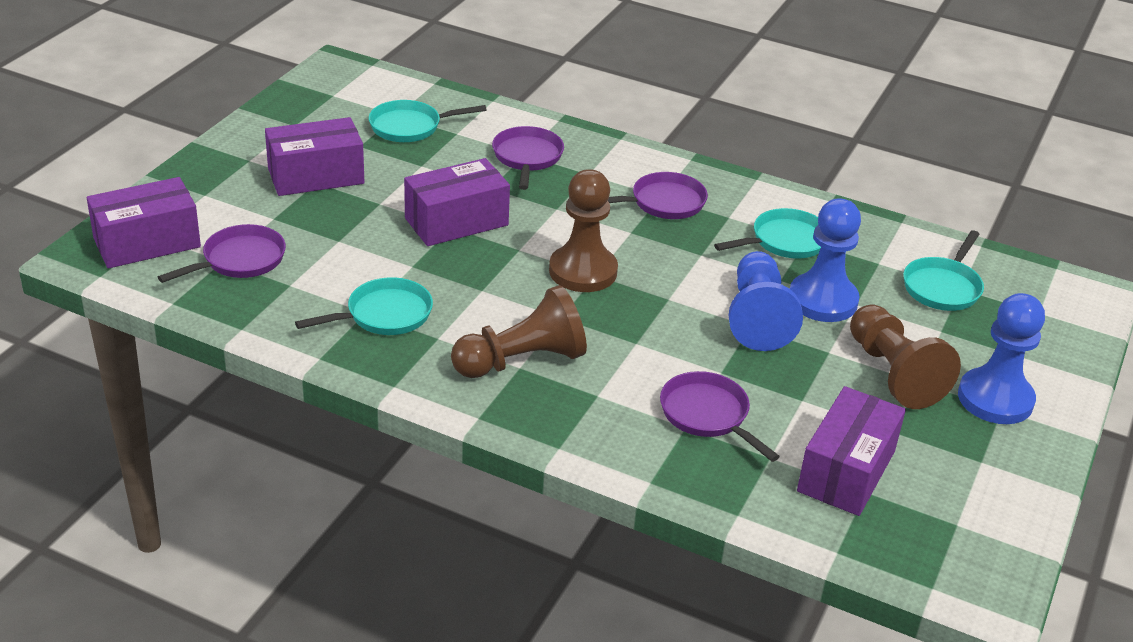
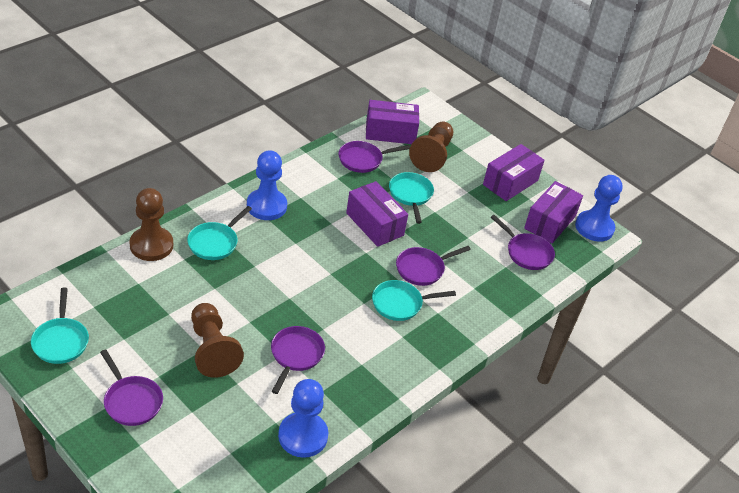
purple pan: 4 -> 5

